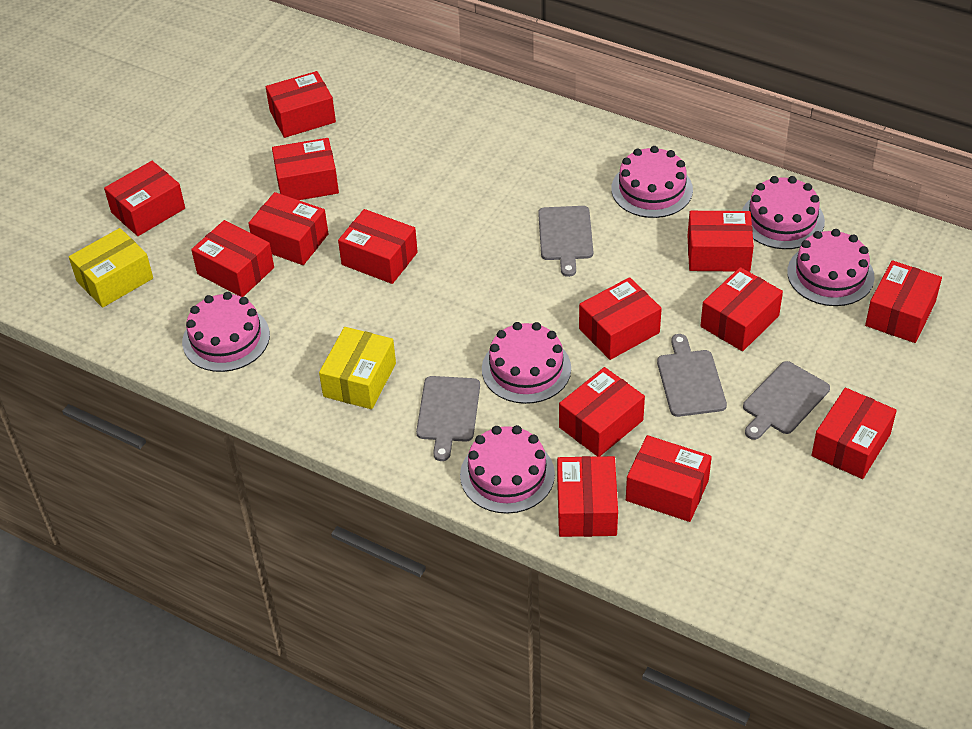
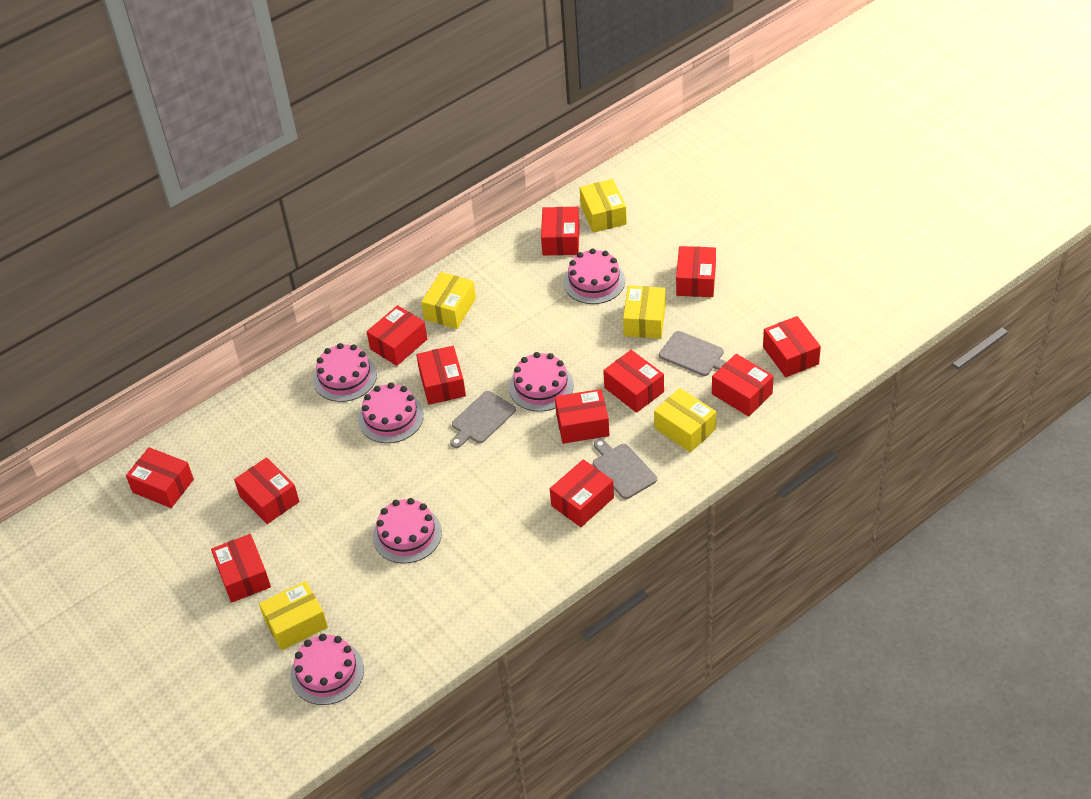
grey cutting board: 4 -> 3
red box: 14 -> 12
yellow box: 2 -> 5

